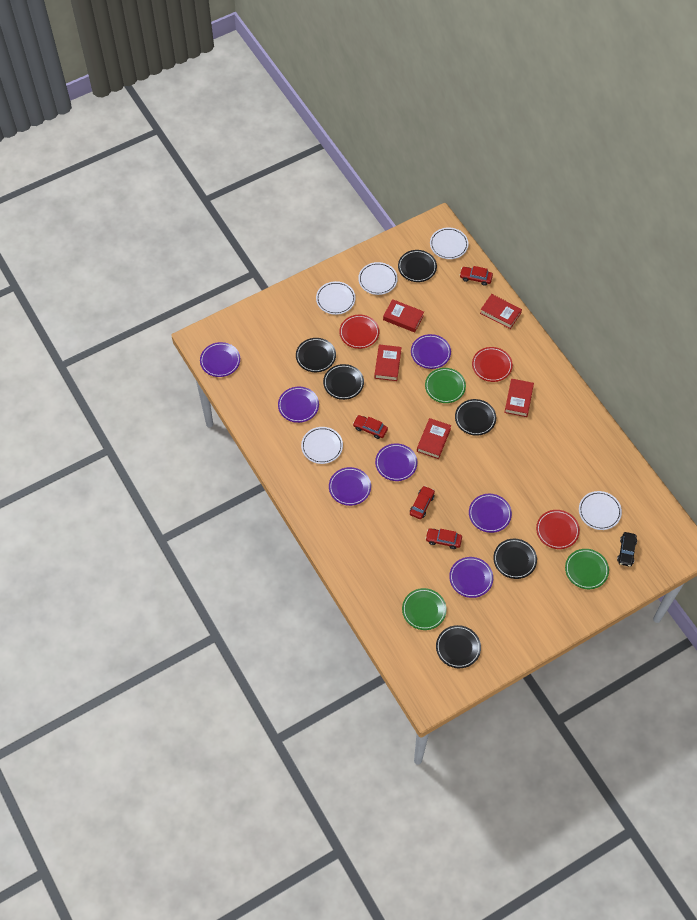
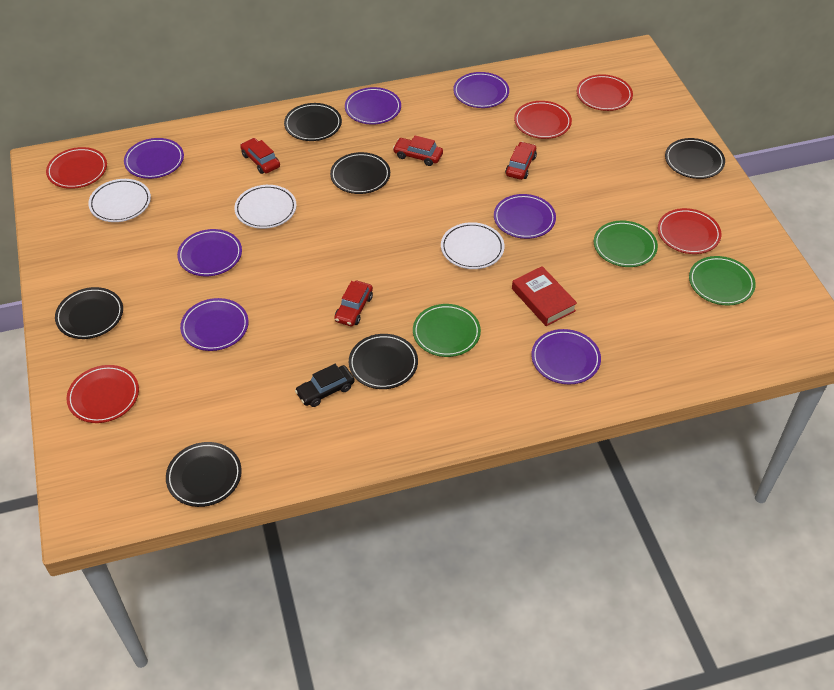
red book: 5 -> 1
red plate: 3 -> 5
white plate: 5 -> 3

